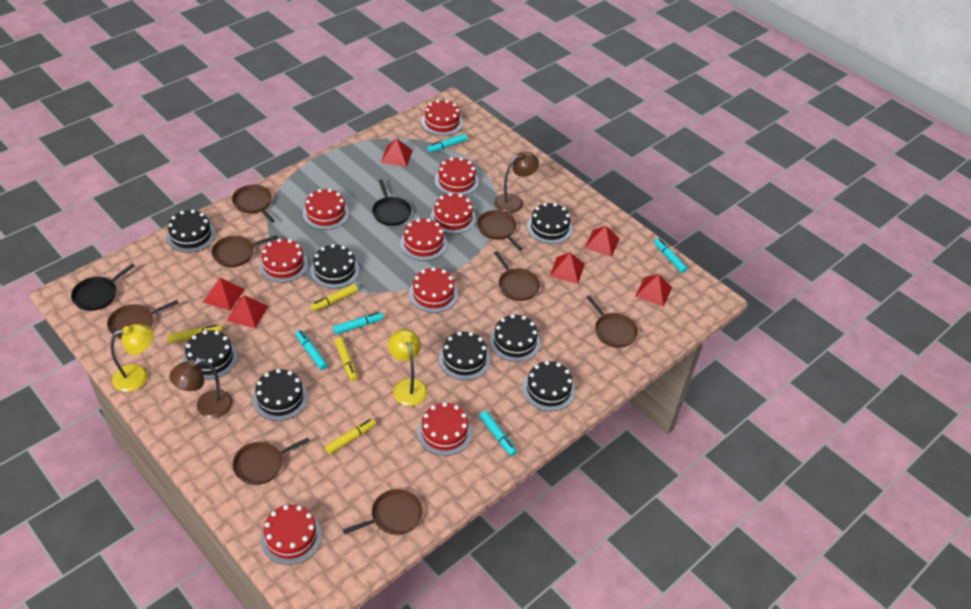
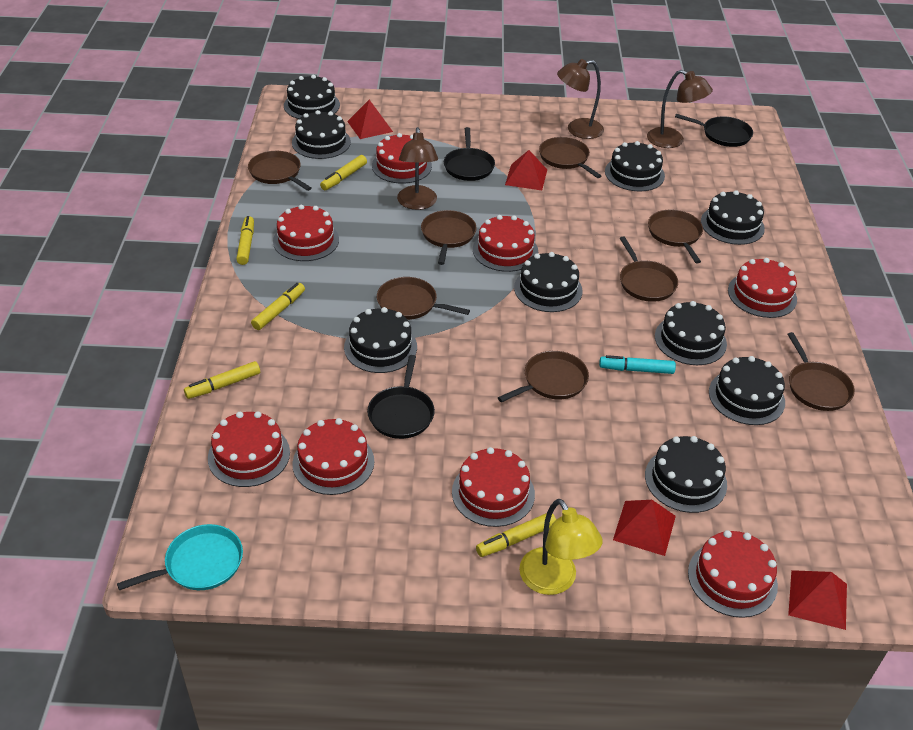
black cake: 8 -> 9
black pan: 2 -> 3
brown lamp: 2 -> 3
red cake: 9 -> 8
red pyramid: 6 -> 4
turquoise marker: 5 -> 1
turquoise pan: 0 -> 1
yellow lamp: 2 -> 1
yellow marker: 4 -> 5

